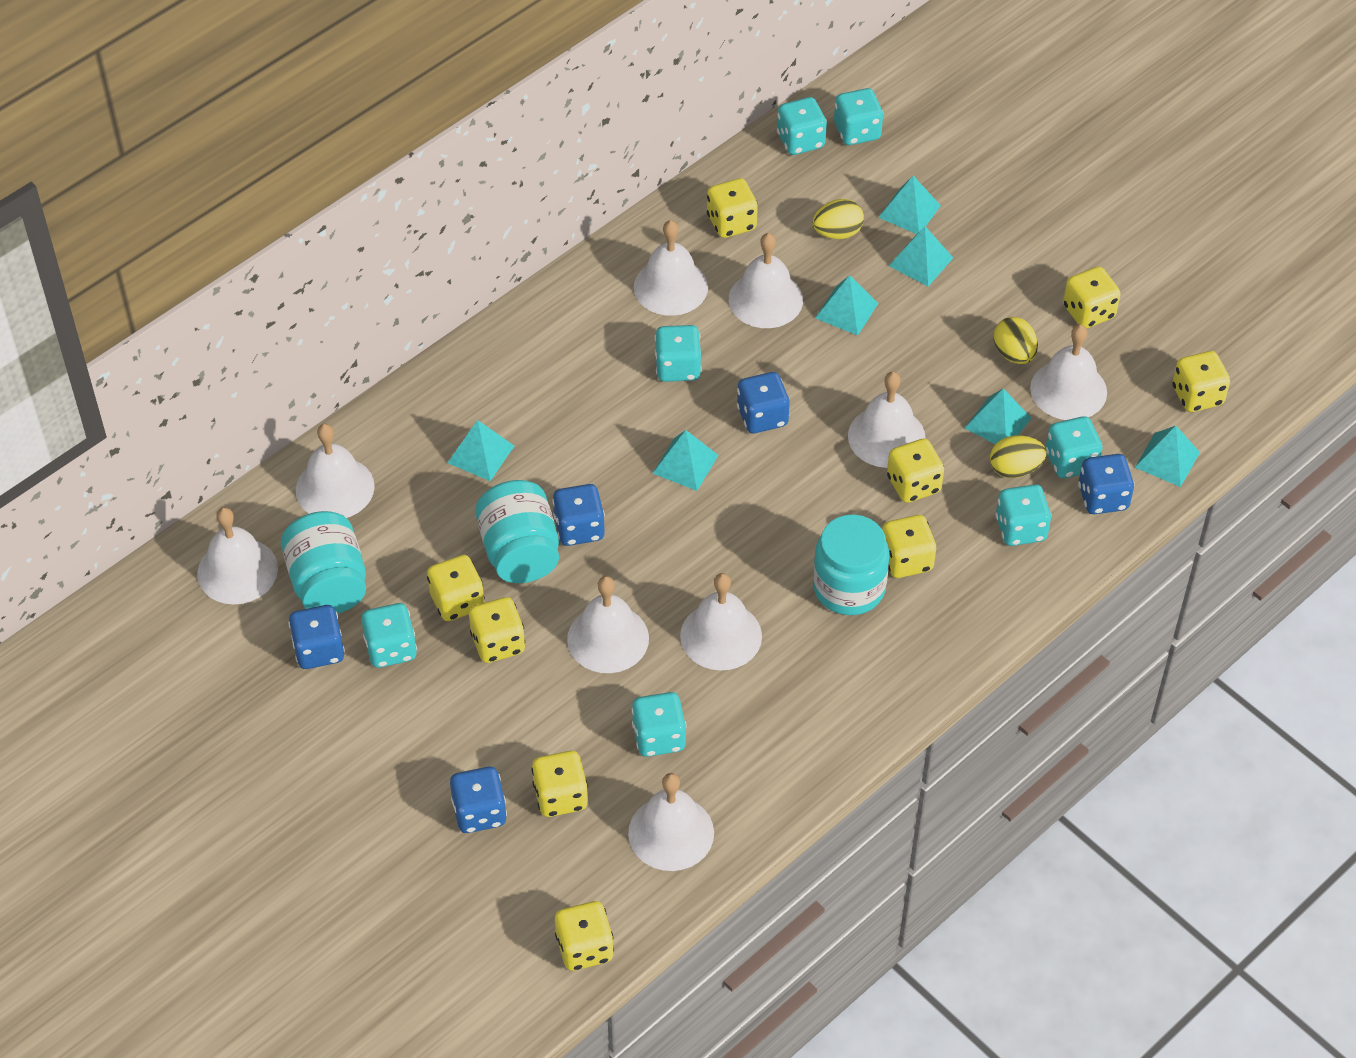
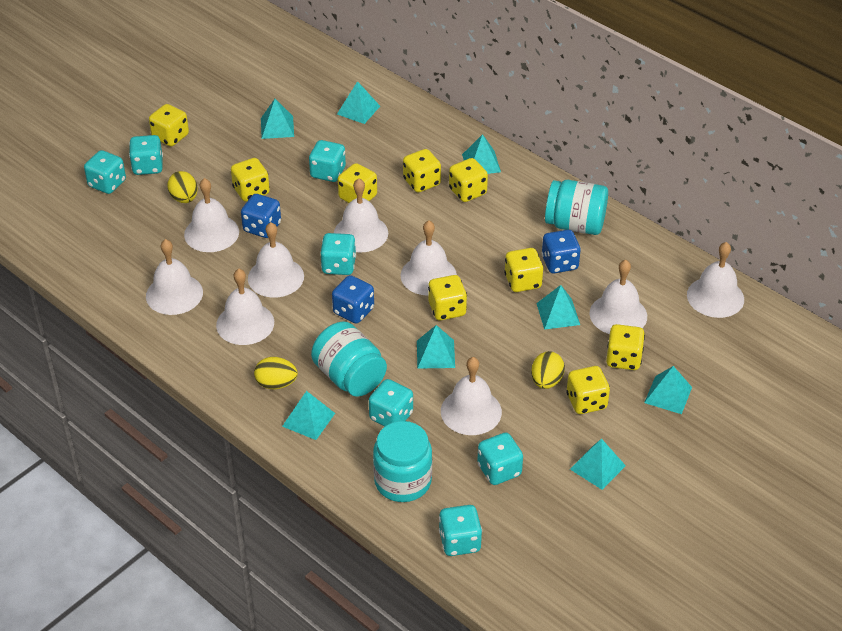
blue dice: 5 -> 3
turquoise pyramid: 7 -> 8

